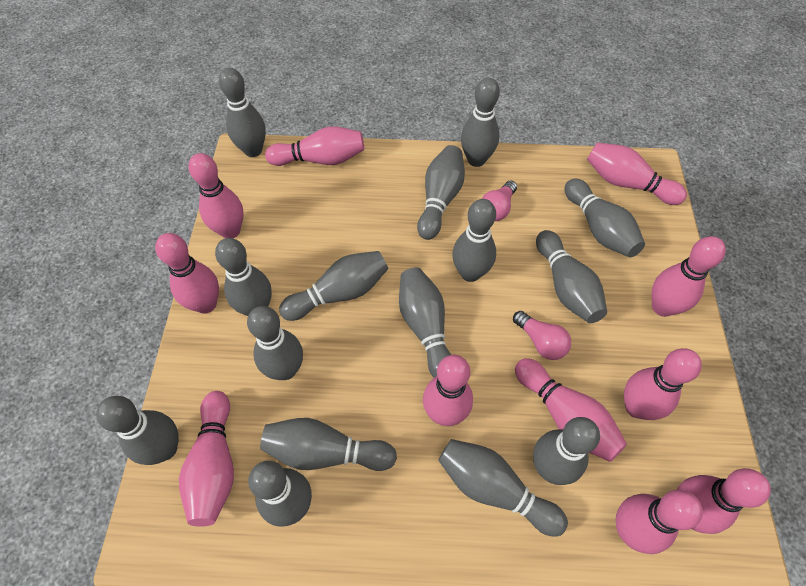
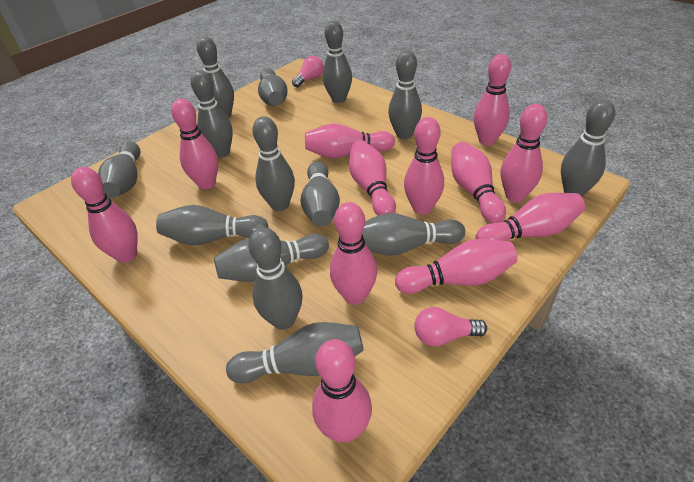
grey bowling pin: 15 -> 14
pink bowling pin: 11 -> 12

